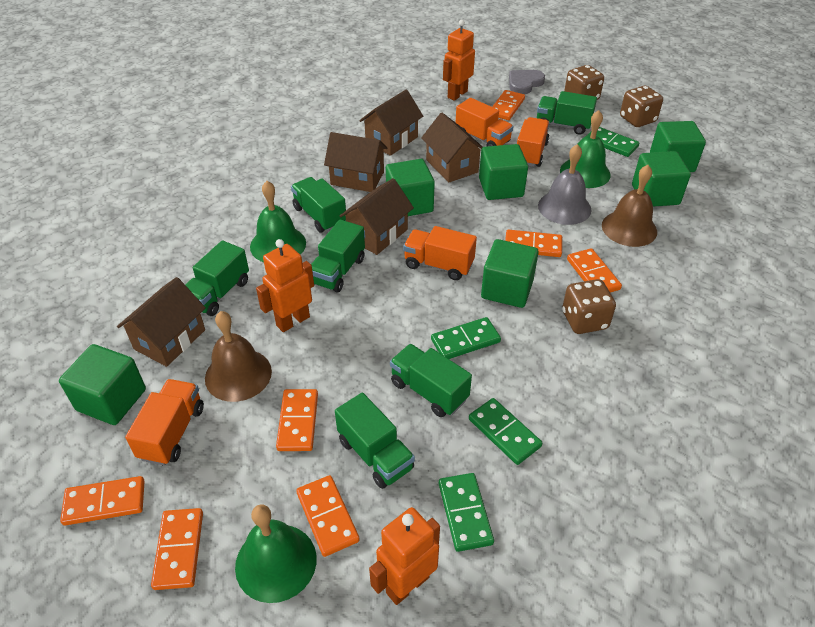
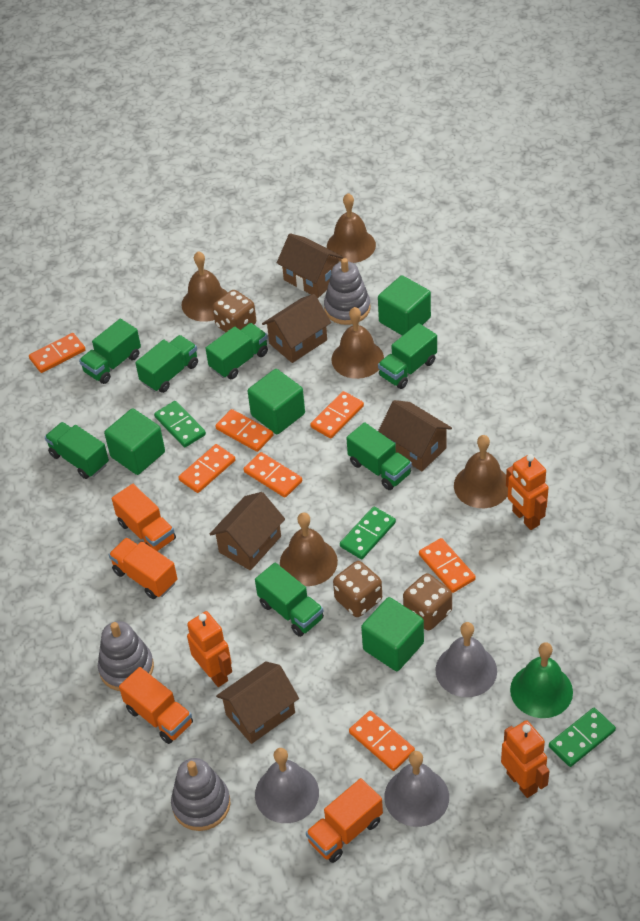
brown bell: 2 -> 5
green bell: 3 -> 1
green cube: 6 -> 4
green domino: 4 -> 3
green truck: 6 -> 7
grey bell: 1 -> 3
grey heart: 1 -> 0
grey stacking toy: 0 -> 3

